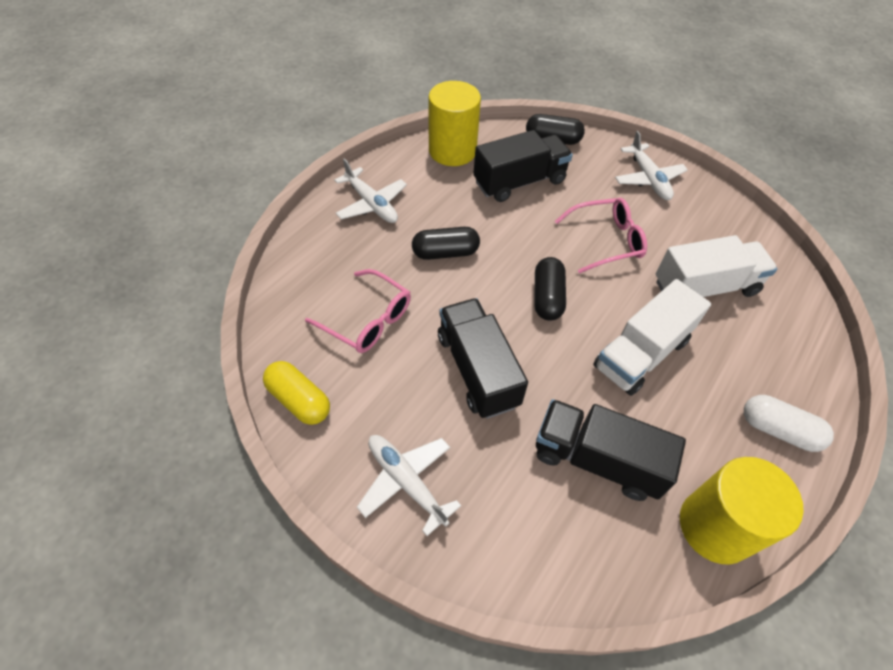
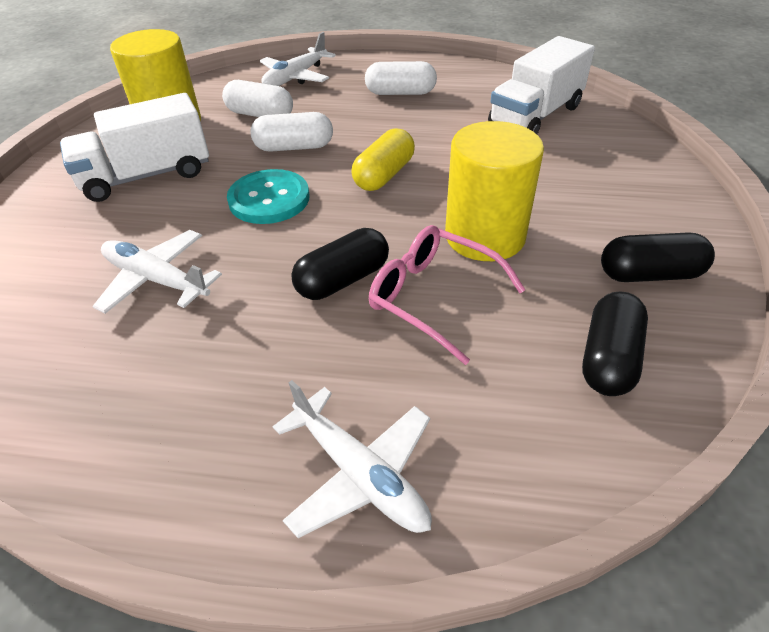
black truck: 3 -> 0
pink glasses: 2 -> 1
turquoise button: 0 -> 1
white capsule: 1 -> 3

